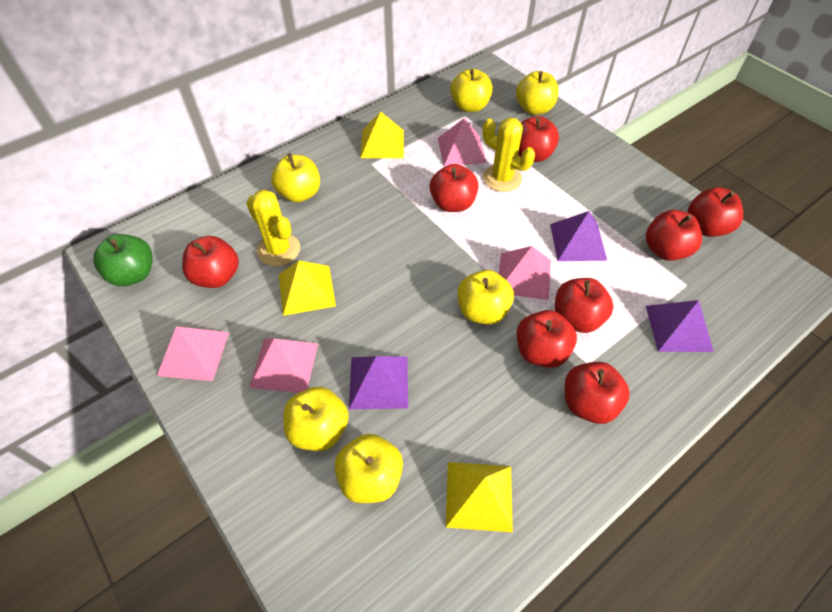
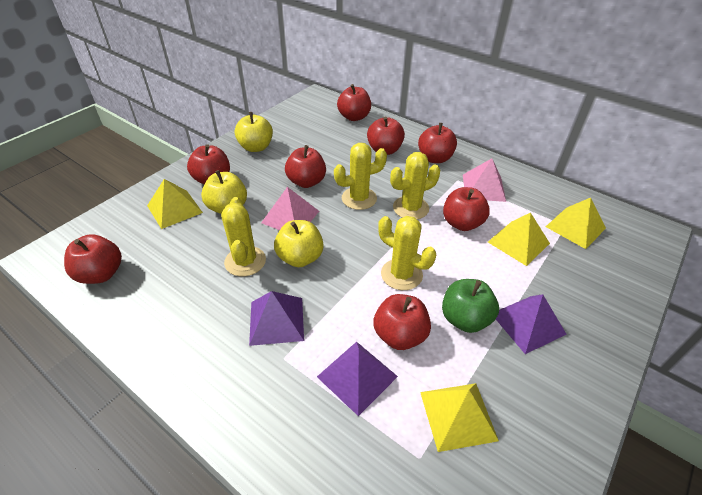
pink pyramid: 4 -> 2
yellow apple: 6 -> 3
yellow cactus: 2 -> 4
yellow pyramid: 3 -> 4

